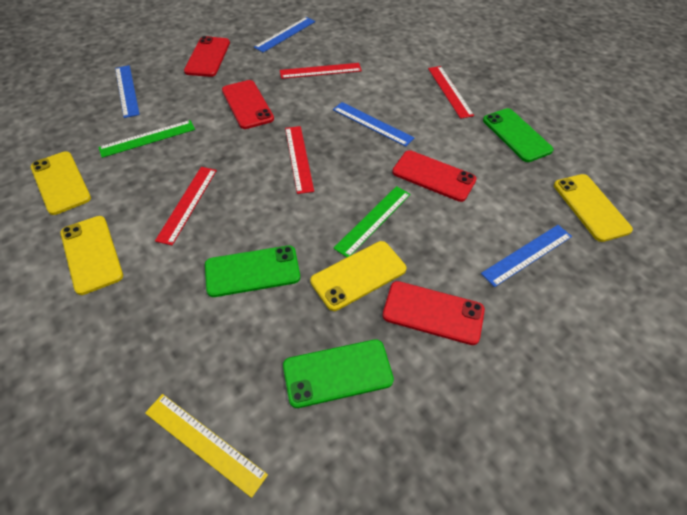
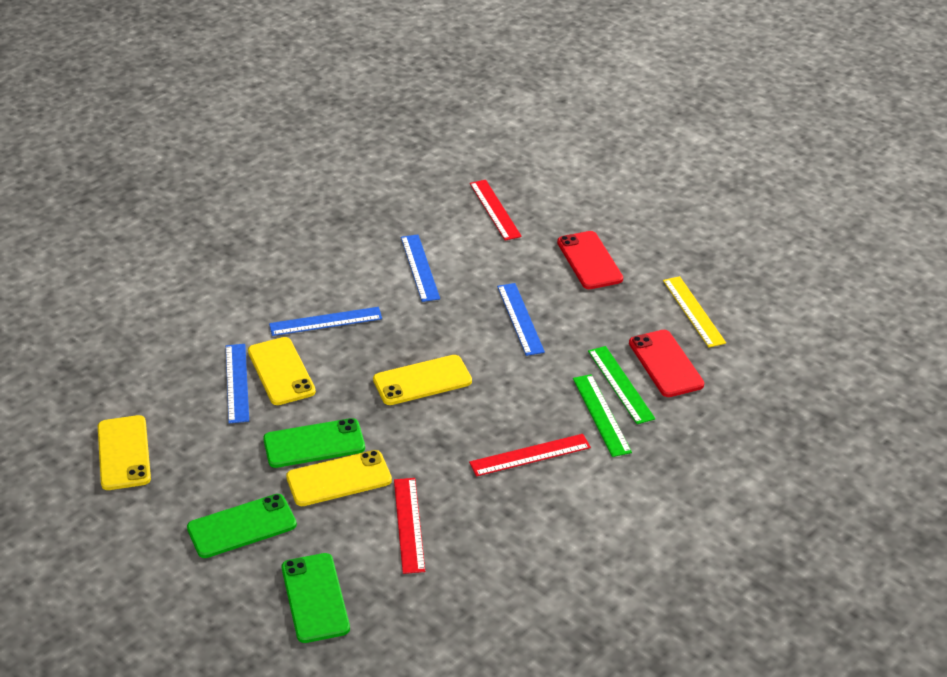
red phone: 4 -> 2
red ruler: 4 -> 3

